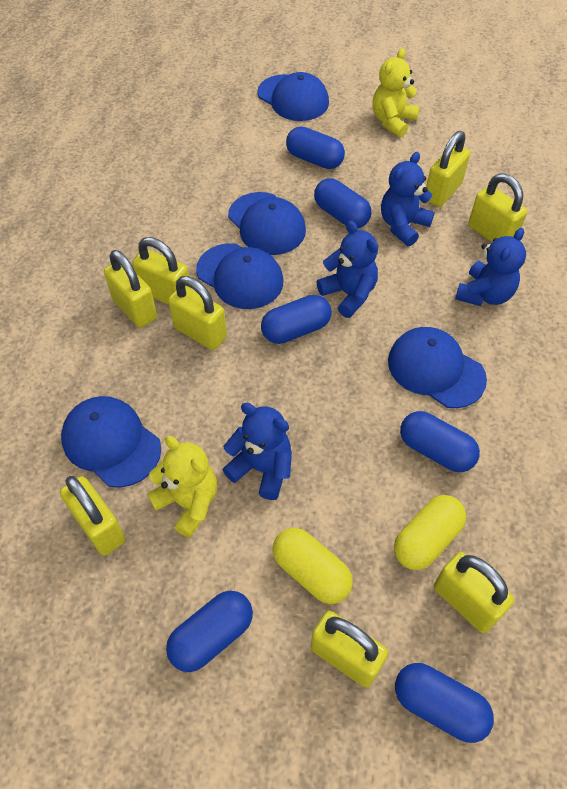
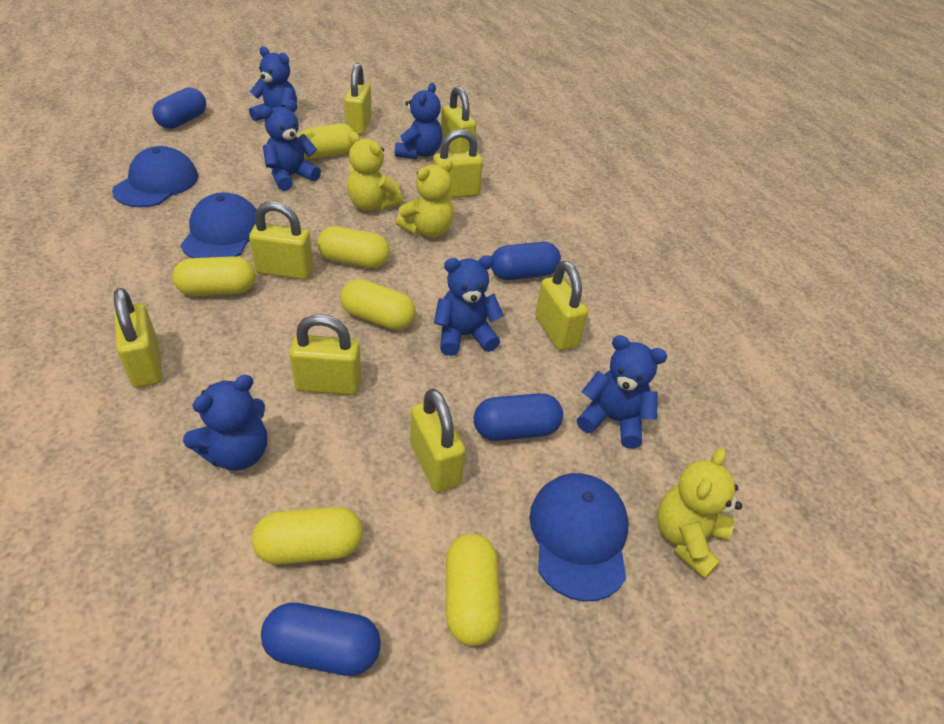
blue cap: 5 -> 3
blue capsule: 6 -> 4
blue teddy bear: 4 -> 6
yellow capsule: 2 -> 6
yellow teddy bear: 2 -> 3

